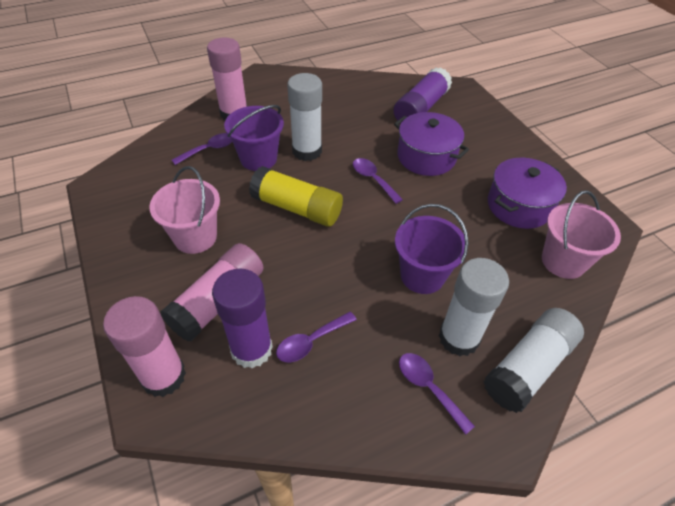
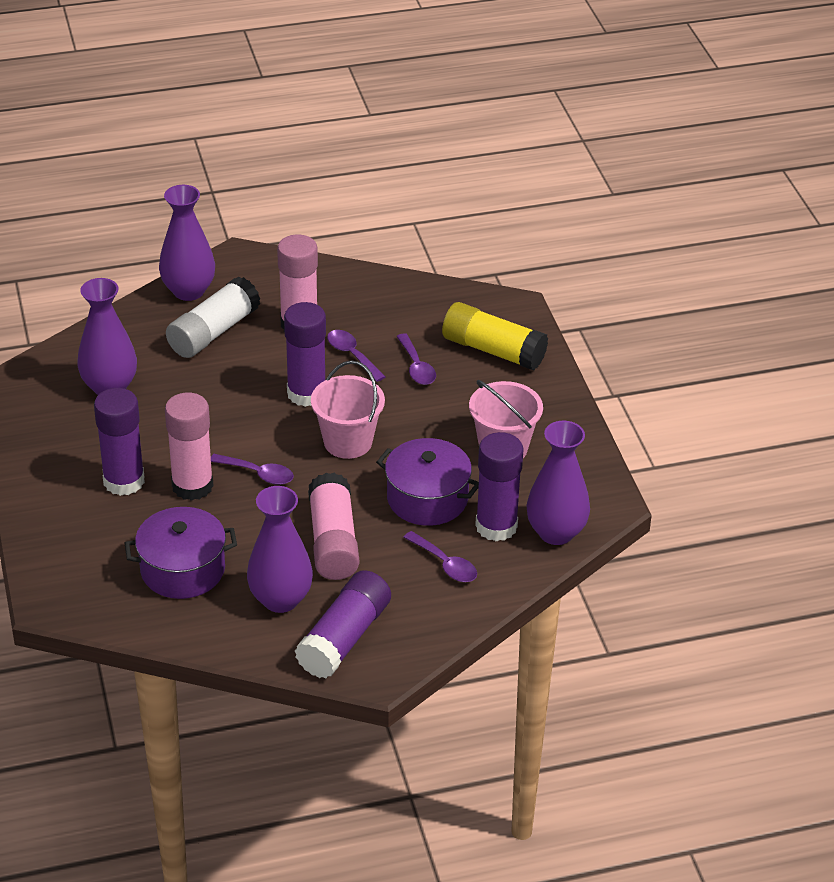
purple bucket: 2 -> 0
purple glue stick: 2 -> 4
purple vase: 0 -> 4
white glue stick: 3 -> 1

